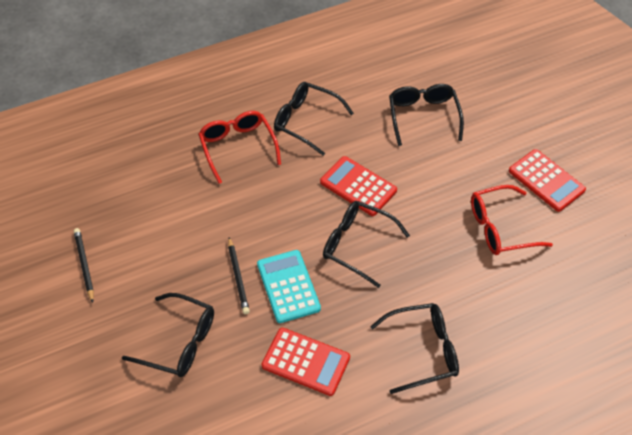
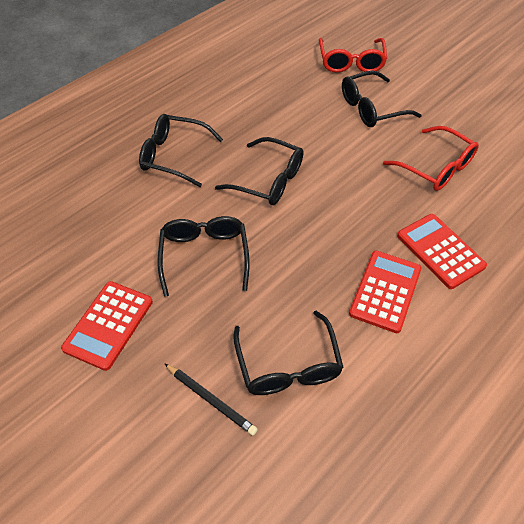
black pencil: 2 -> 1
turquoise calculator: 1 -> 0

